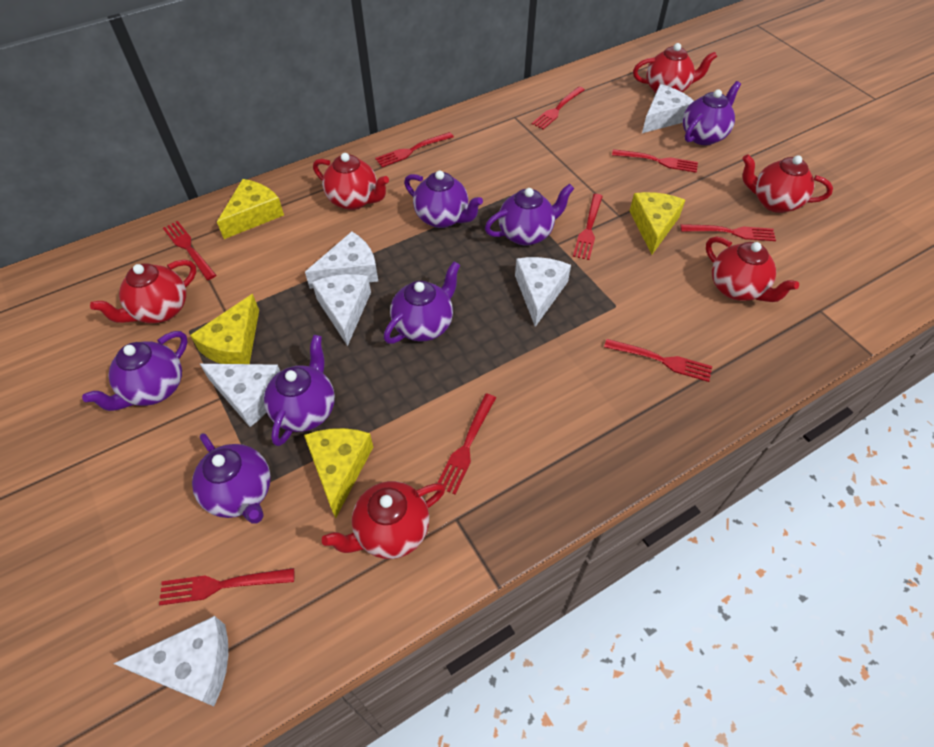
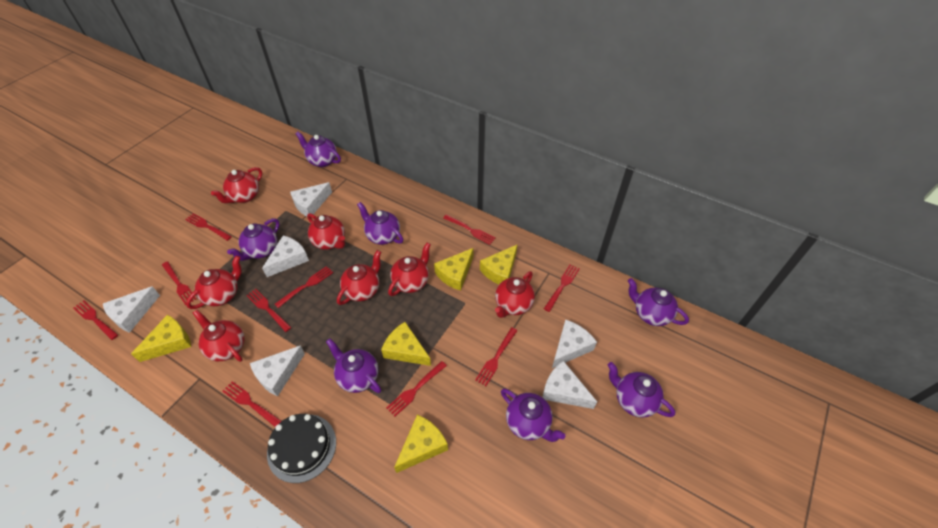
black cake: 0 -> 1
red fork: 9 -> 10
red teapot: 6 -> 7
yellow cheese: 4 -> 5

